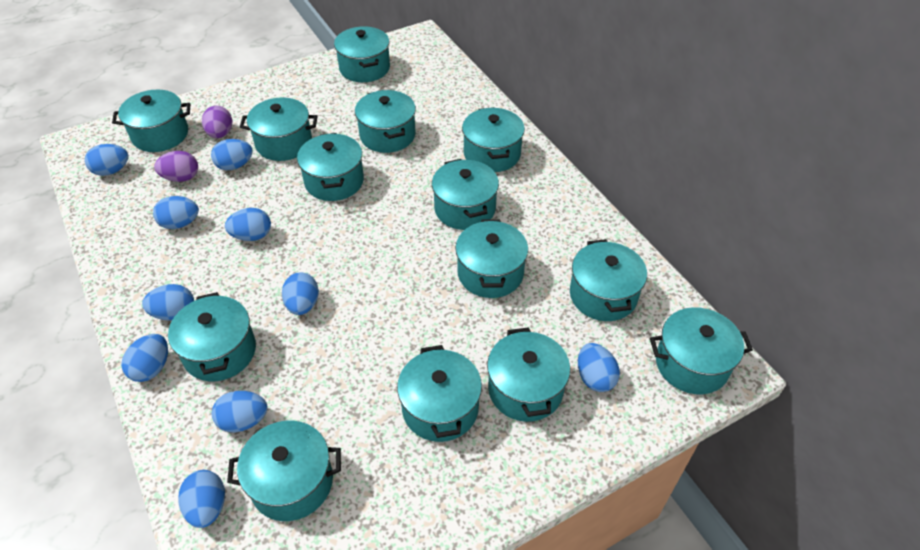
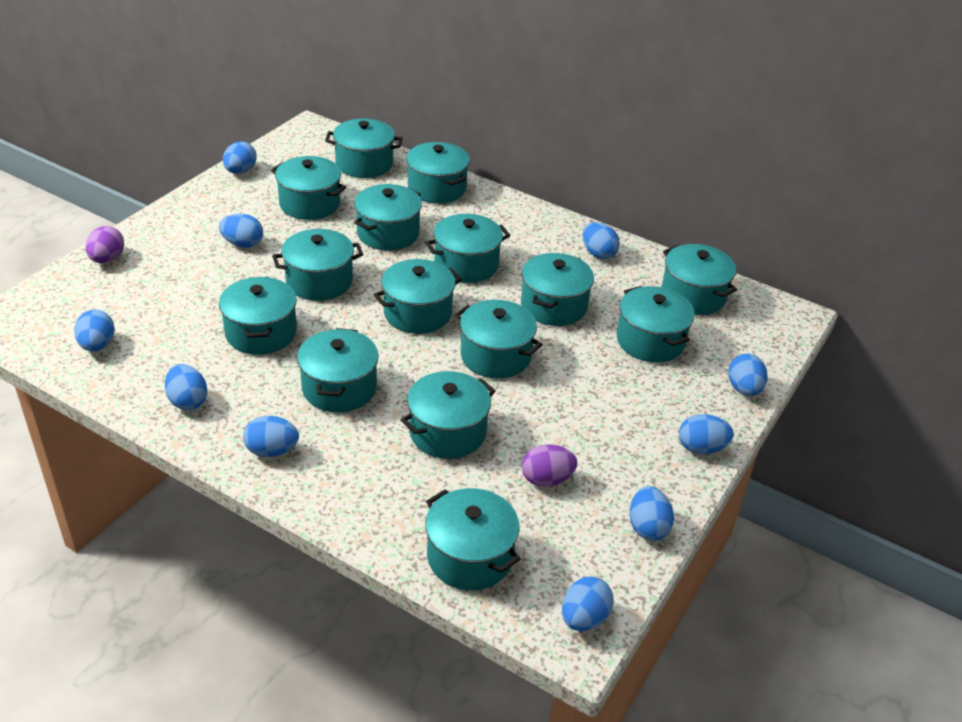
turquoise pot: 14 -> 15

